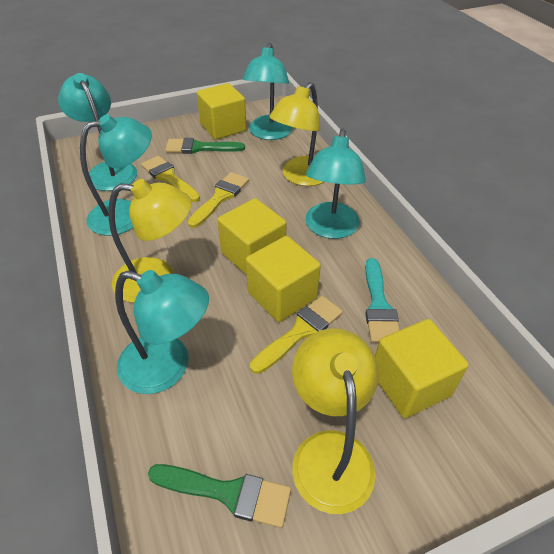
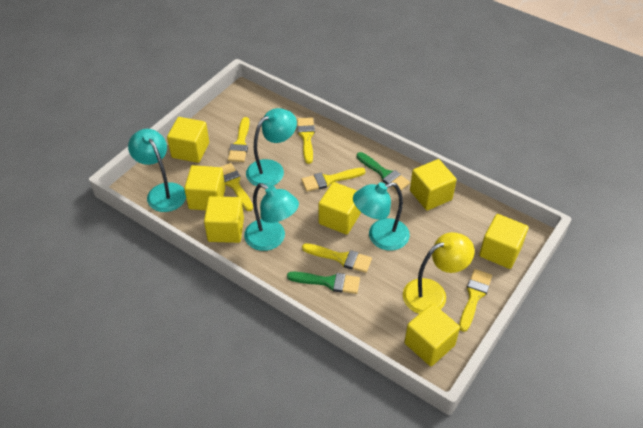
turquoise brush: 1 -> 0
turquoise lamp: 5 -> 4
yellow brush: 3 -> 6
yellow cube: 4 -> 7
yellow lamp: 3 -> 1

